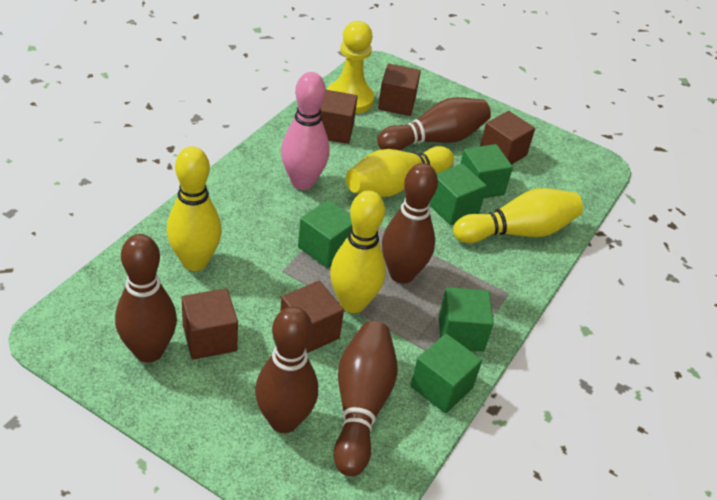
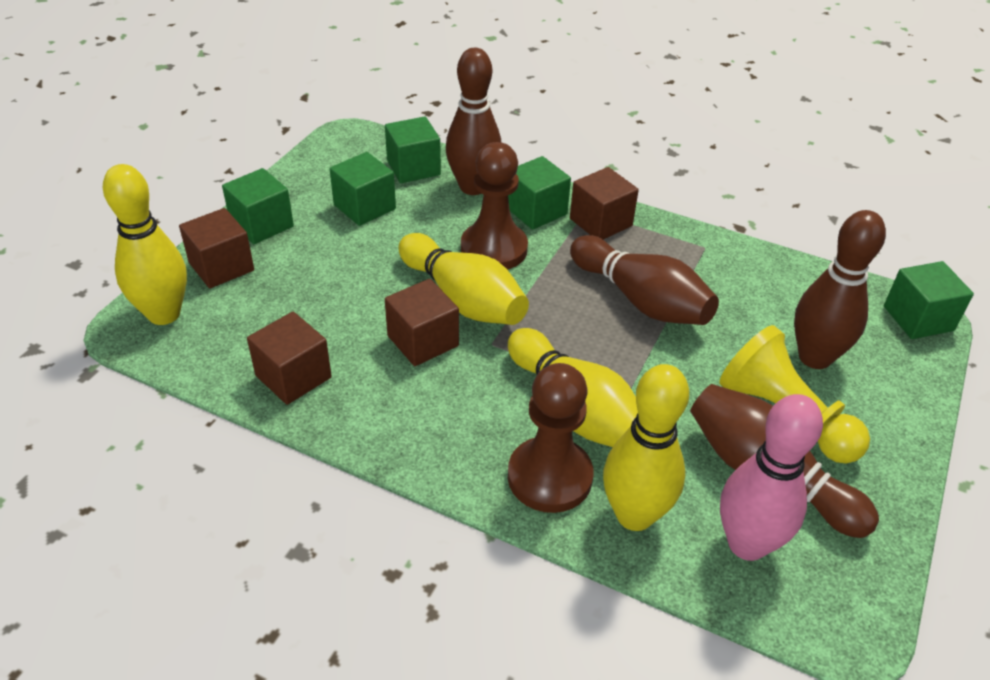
brown bowling pin: 5 -> 4
brown cube: 5 -> 4
brown pawn: 0 -> 2

